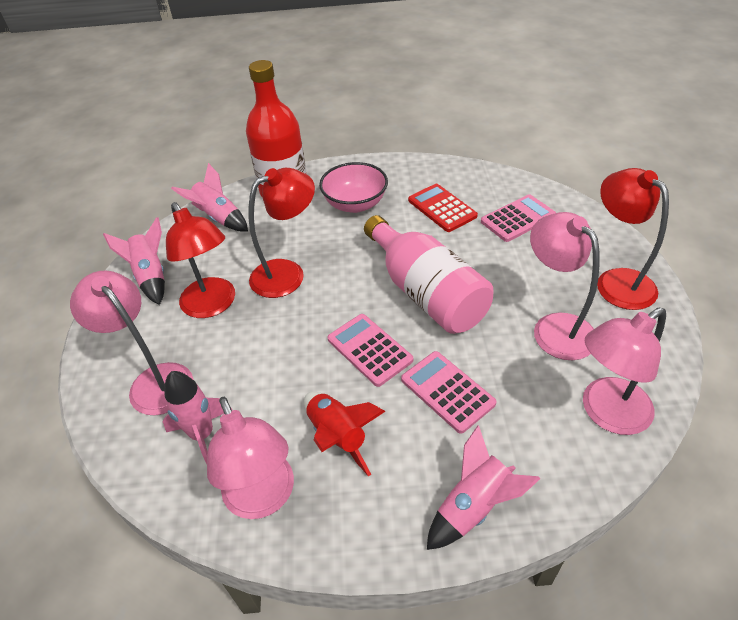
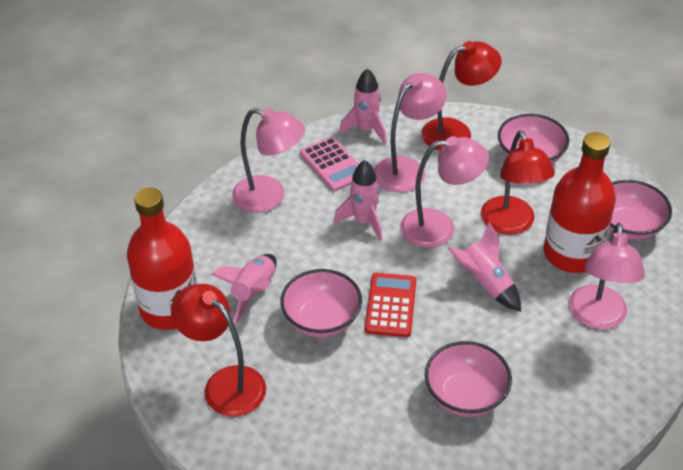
pink bottle: 1 -> 0
pink bowl: 1 -> 4
pink calculator: 3 -> 1
red bottle: 1 -> 2
red rocket: 1 -> 0

